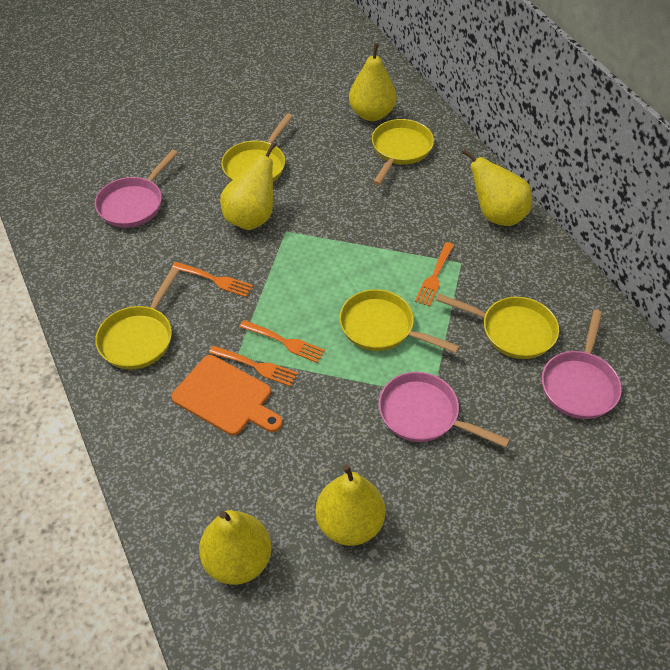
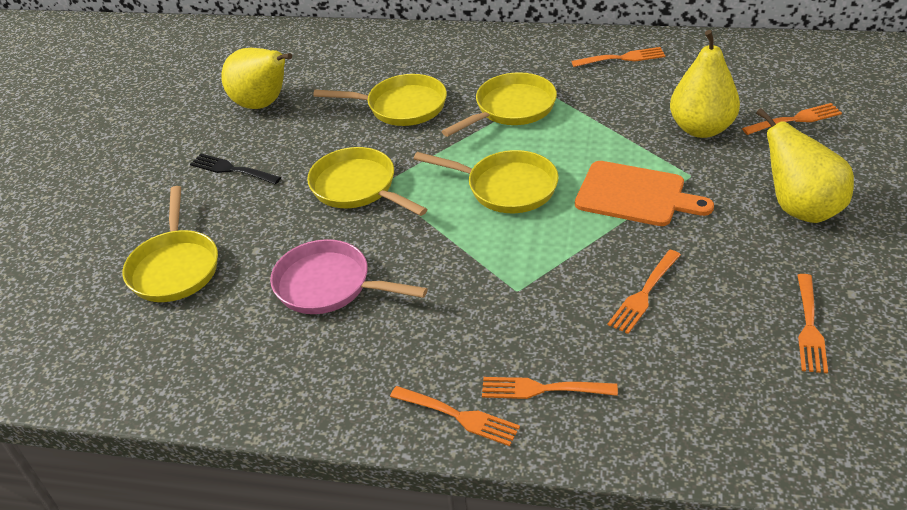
black fork: 0 -> 1
orange fork: 4 -> 6
pink pan: 3 -> 1
yellow pear: 5 -> 3

